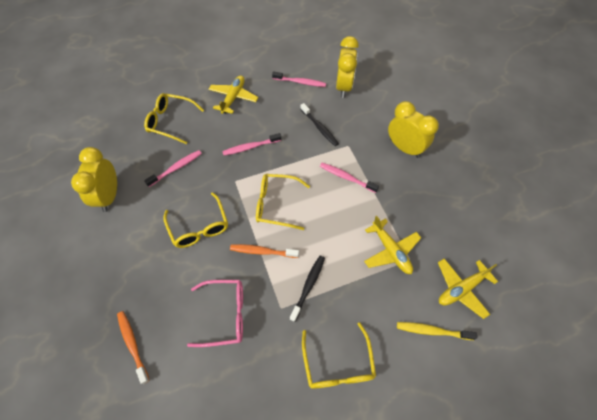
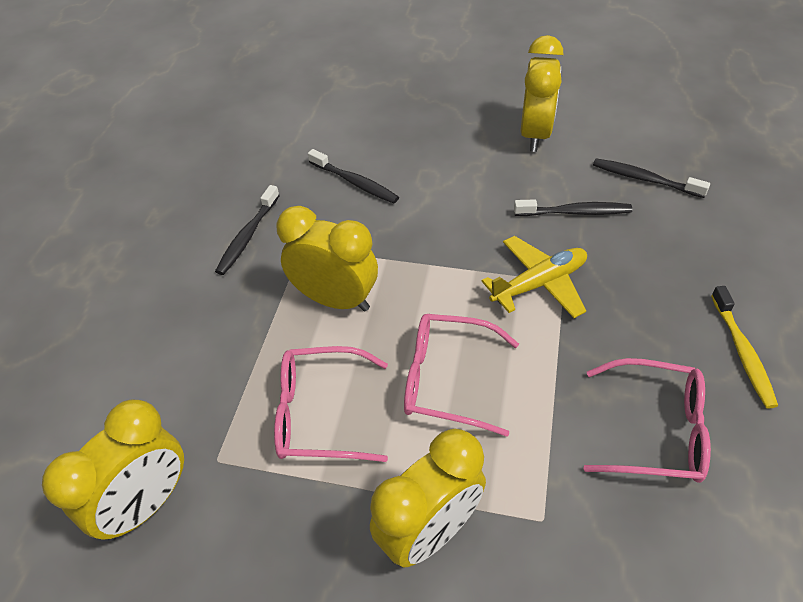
black toothbrush: 2 -> 4
orange toothbrush: 2 -> 0
pink glasses: 1 -> 3
pink toothbrush: 4 -> 0
yellow clock: 3 -> 4
yellow glasses: 4 -> 0
yellow plane: 3 -> 1

